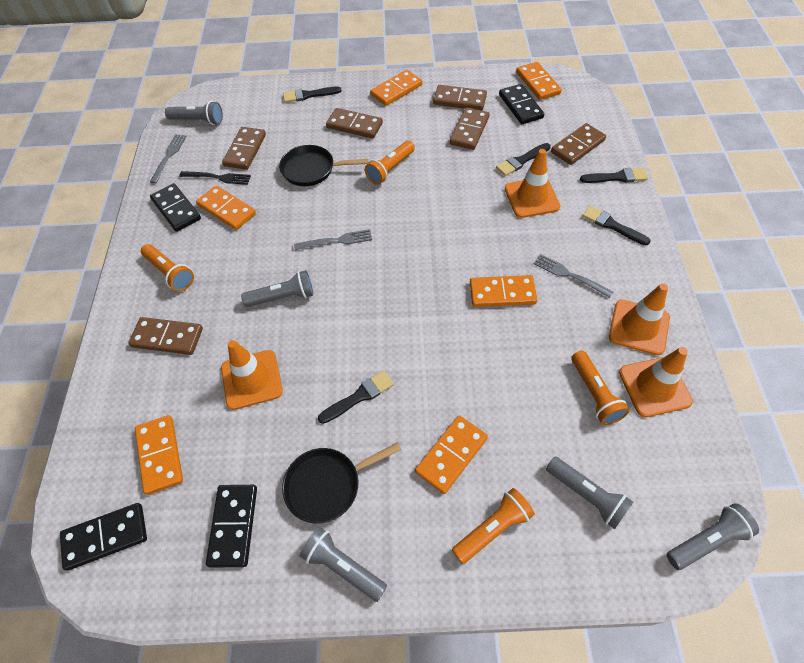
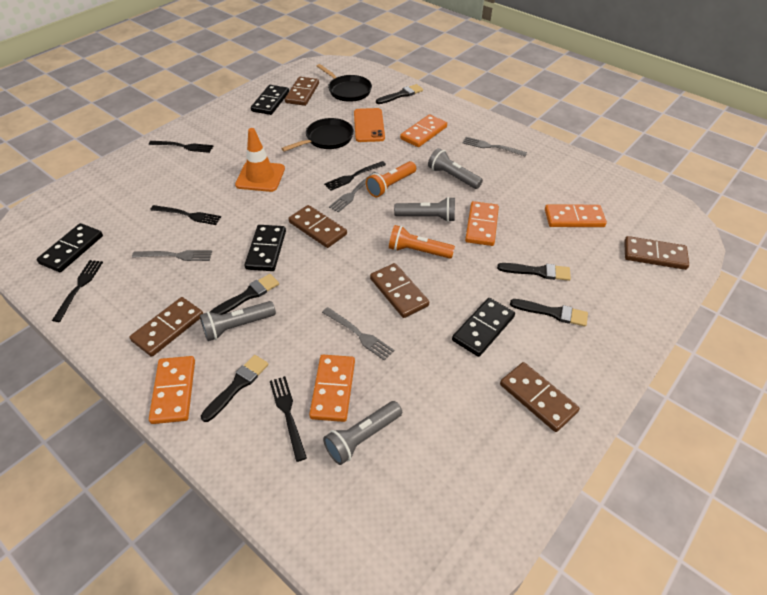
black fork: 1 -> 5
grey flashlight: 5 -> 4
grey fork: 3 -> 4
orange domino: 6 -> 5
orange flashlight: 4 -> 2
orange phone: 0 -> 1
orange traffic cone: 4 -> 1

